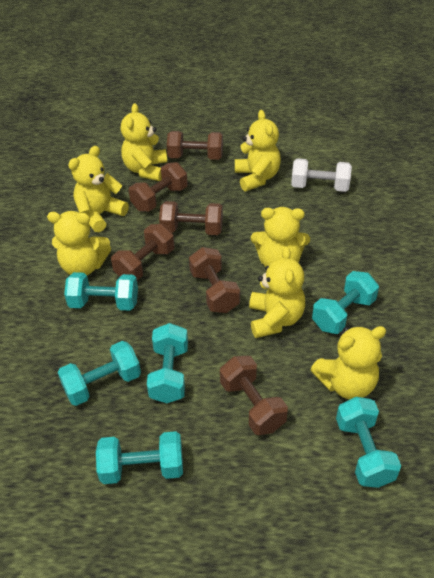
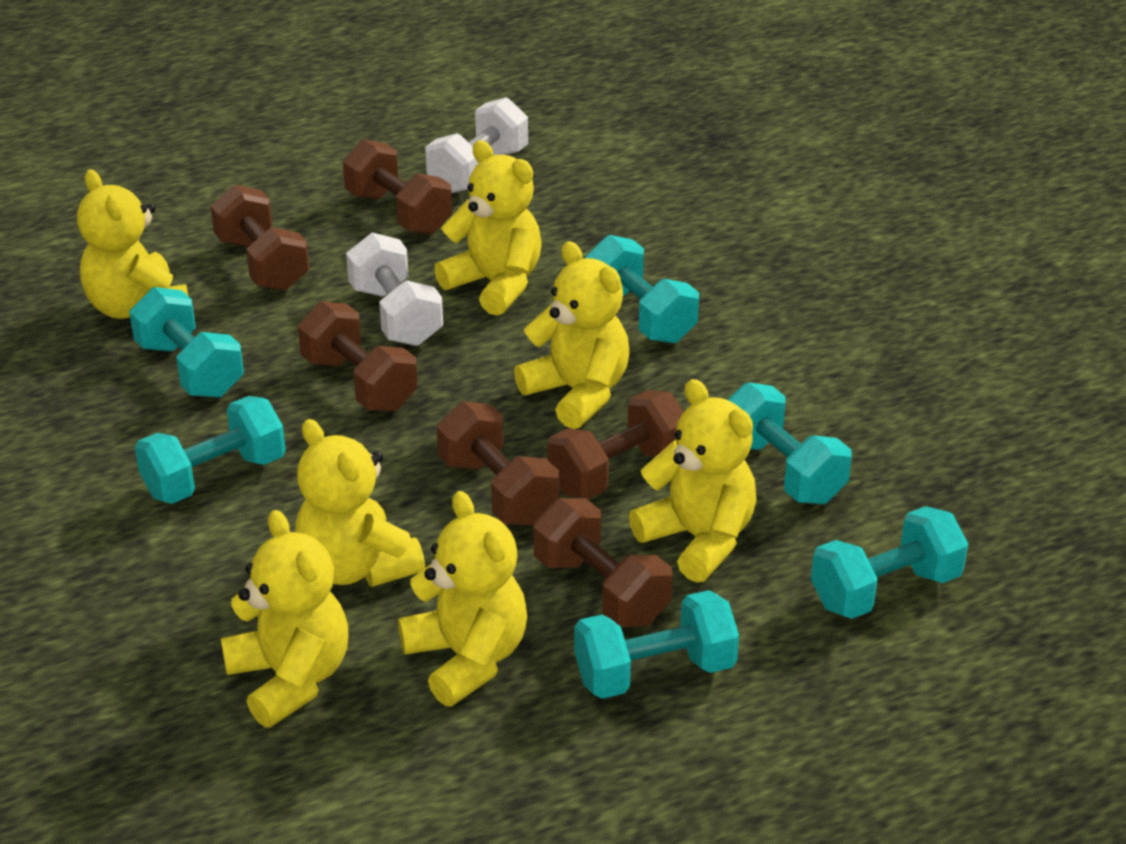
white dumbbell: 1 -> 2

